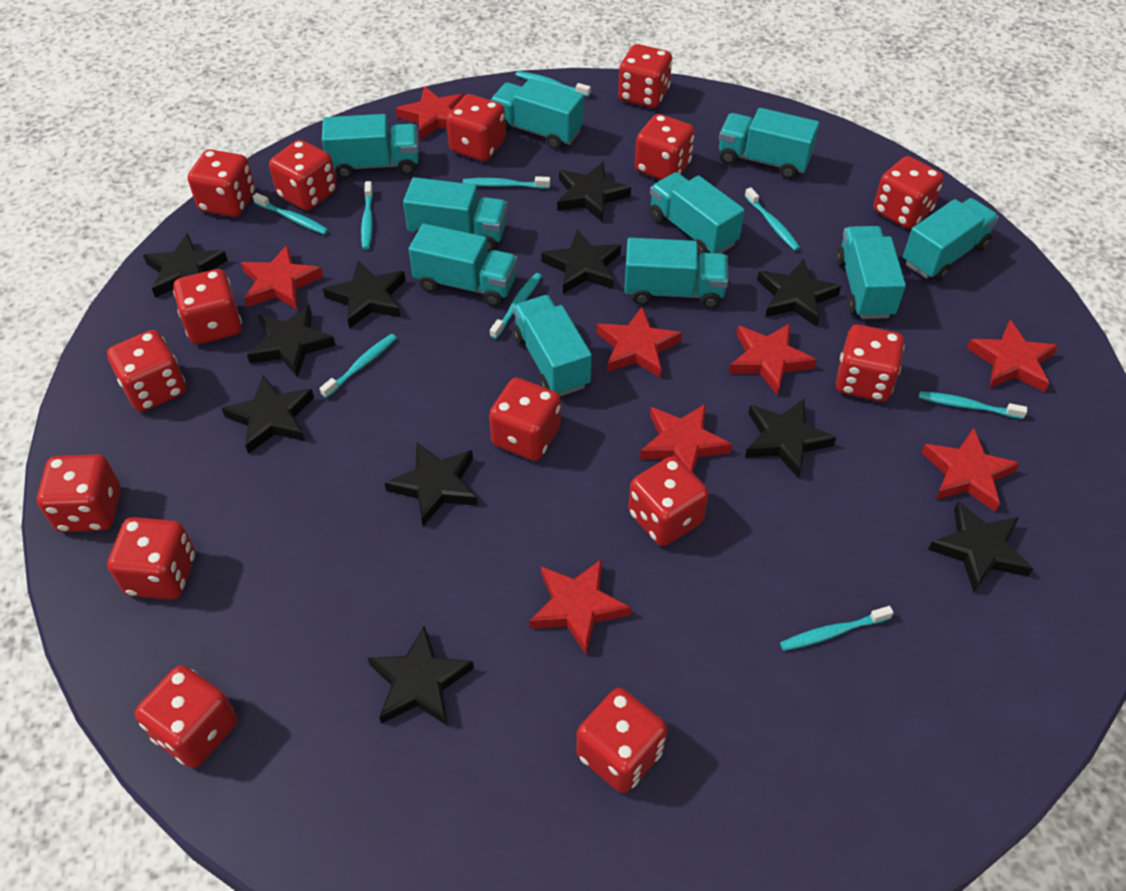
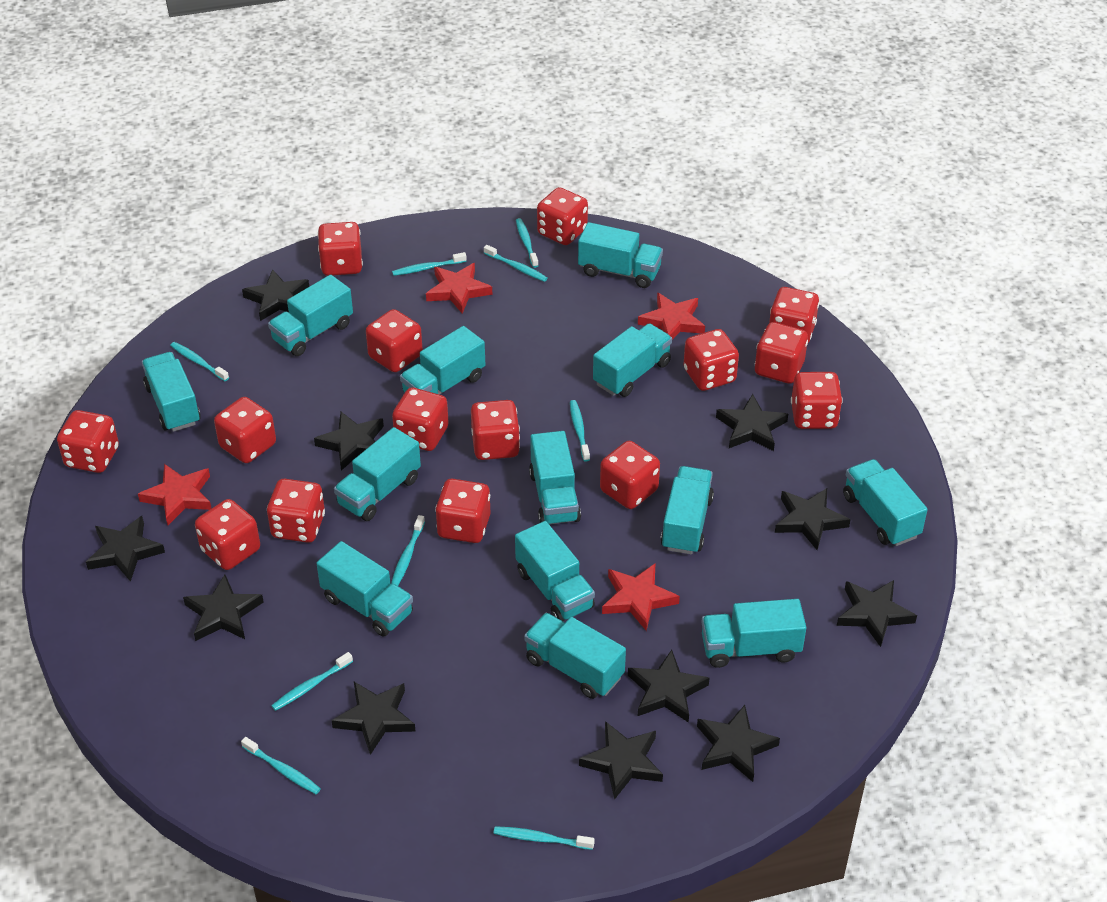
red star: 8 -> 4
turquoise truck: 10 -> 13

